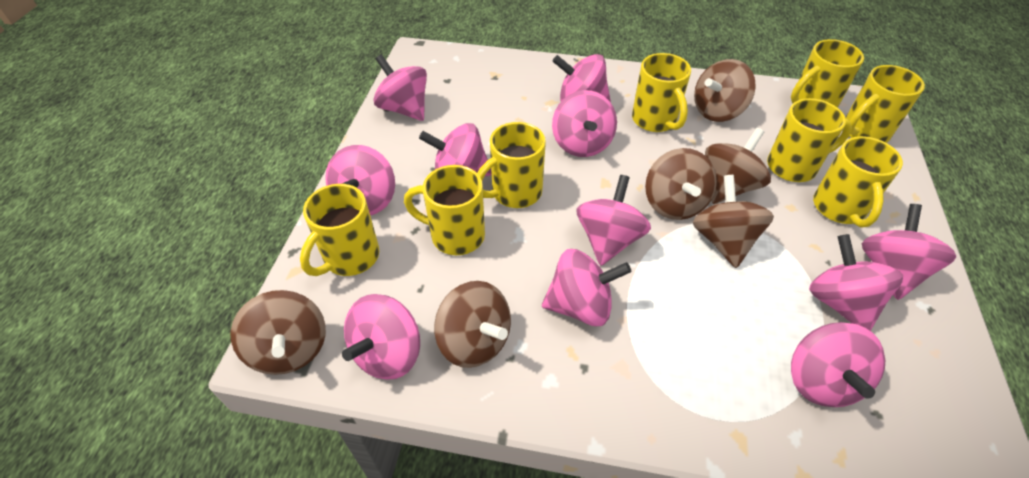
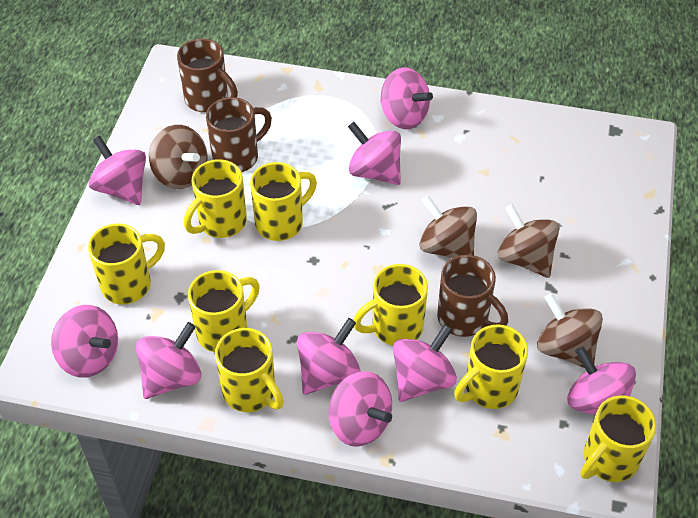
brown mug: 0 -> 3
brown spinning top: 6 -> 4
pink spinning top: 11 -> 9

